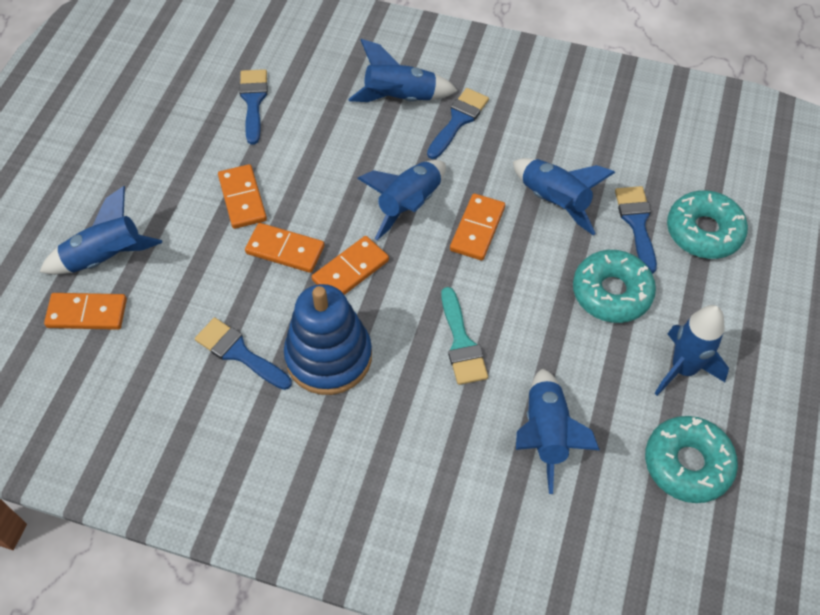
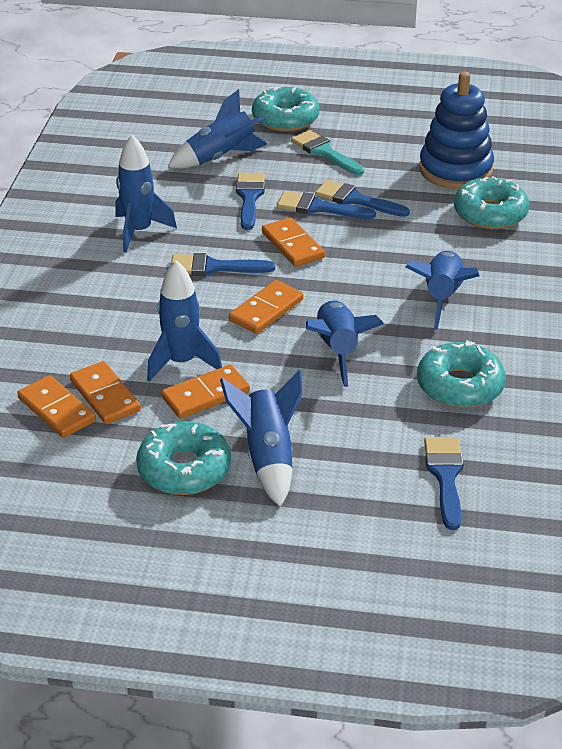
blue brush: 4 -> 5
turquoise donut: 3 -> 4

